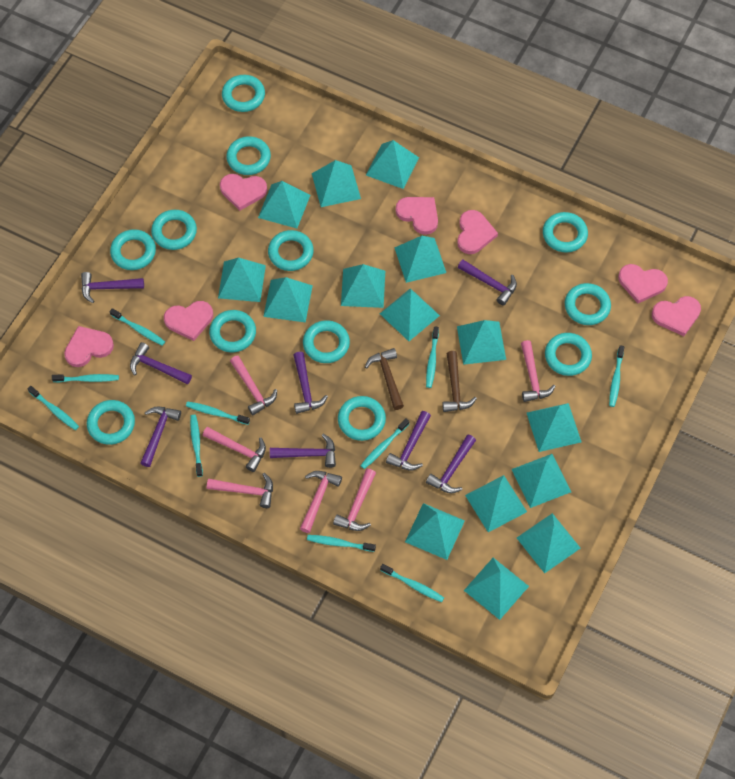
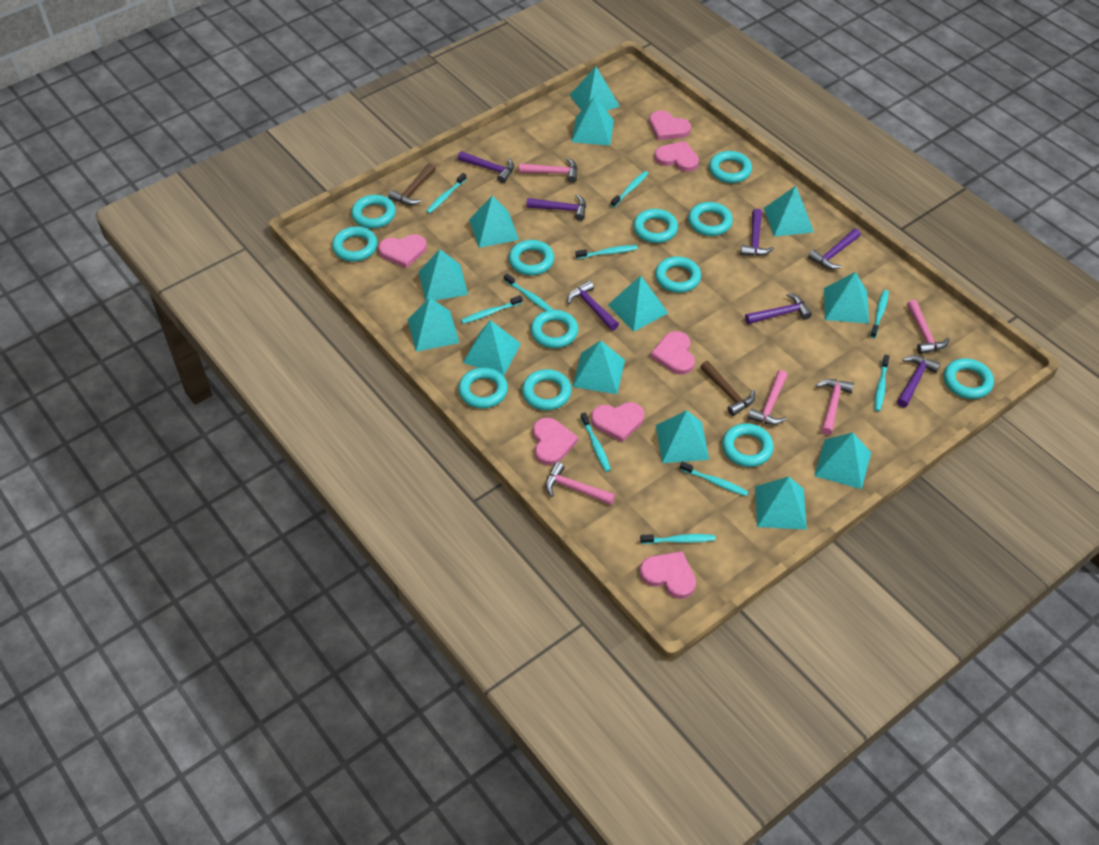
pink hammer: 6 -> 5
purple hammer: 8 -> 7
turquoise pyramid: 15 -> 13

